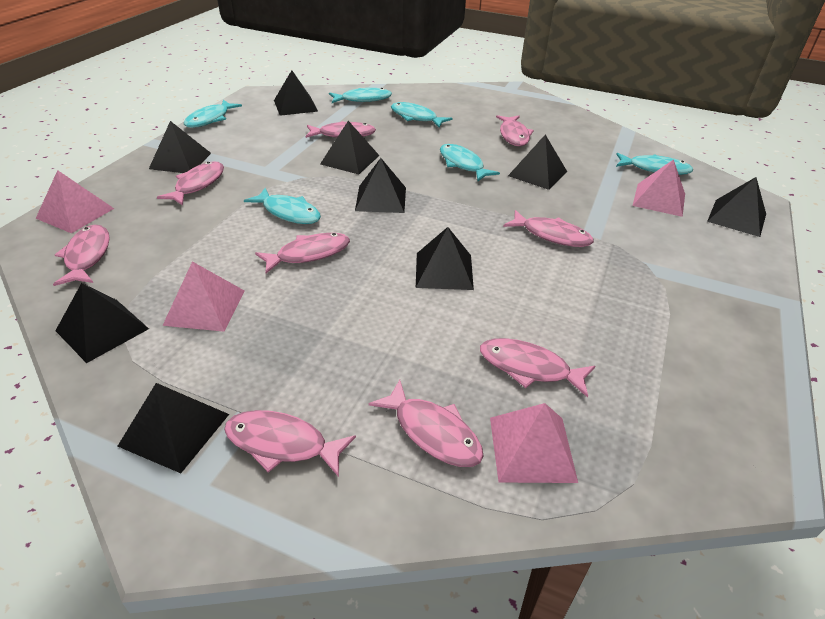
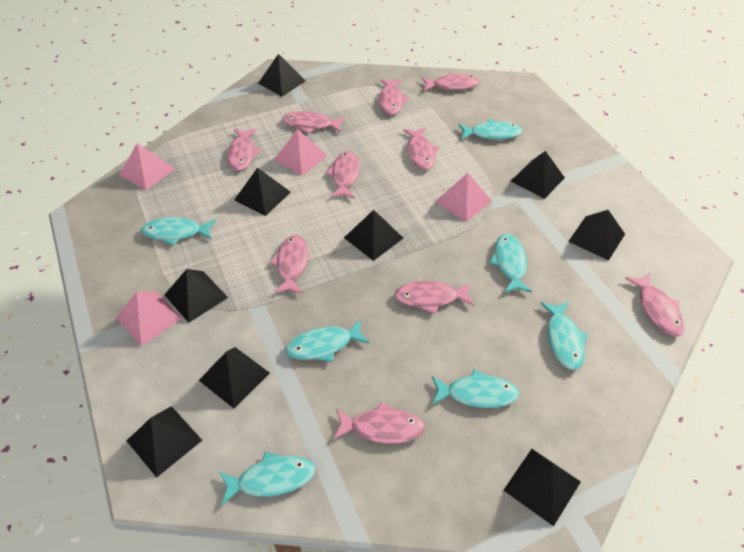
pink fish: 9 -> 10
turquoise fish: 6 -> 7

